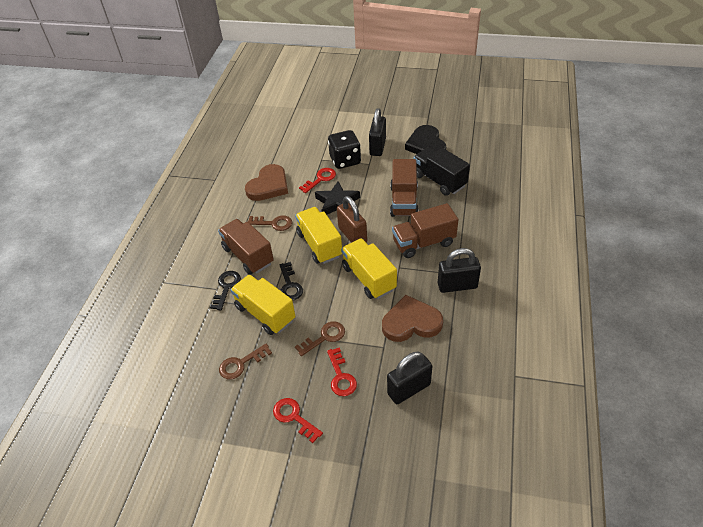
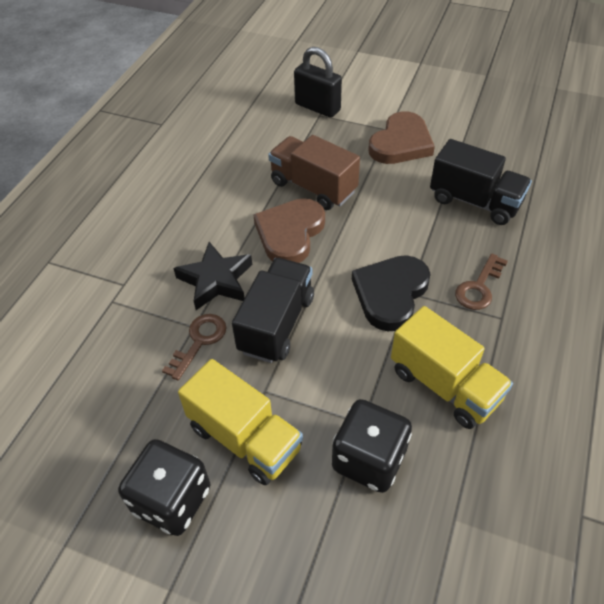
black dice: 1 -> 2
black key: 2 -> 0
black padlock: 3 -> 1
black truck: 1 -> 2
brown key: 3 -> 2
brown padlock: 1 -> 0
brown truck: 3 -> 1
red key: 3 -> 0
yellow truck: 3 -> 2

